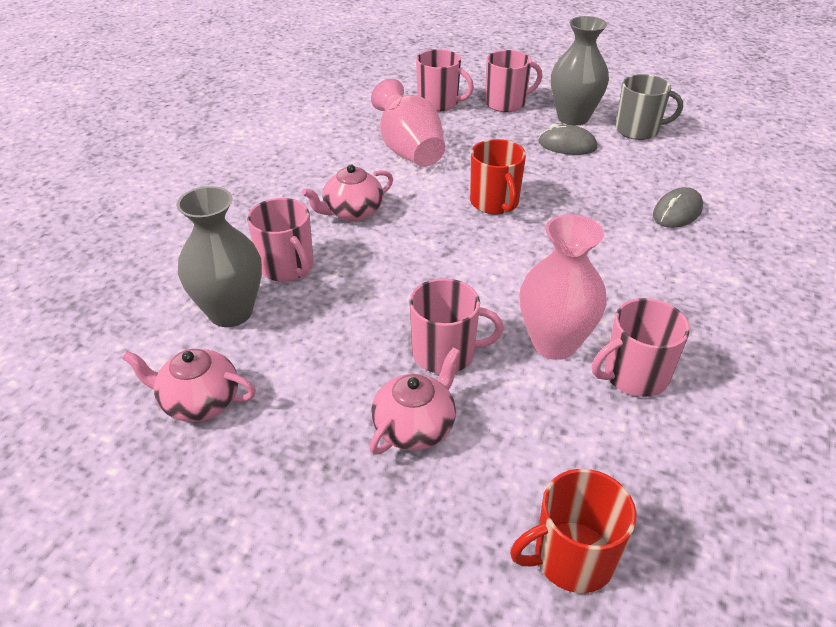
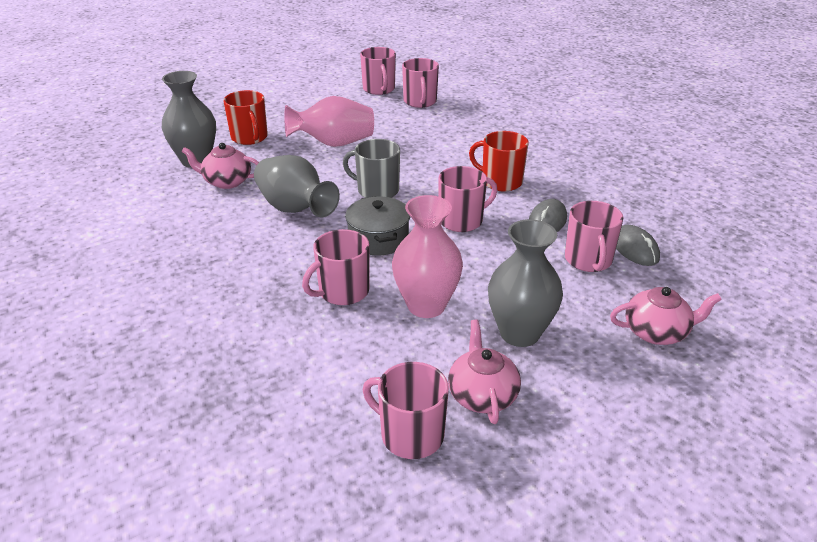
grey pot: 0 -> 1
grey vase: 2 -> 3
pink mug: 5 -> 6

